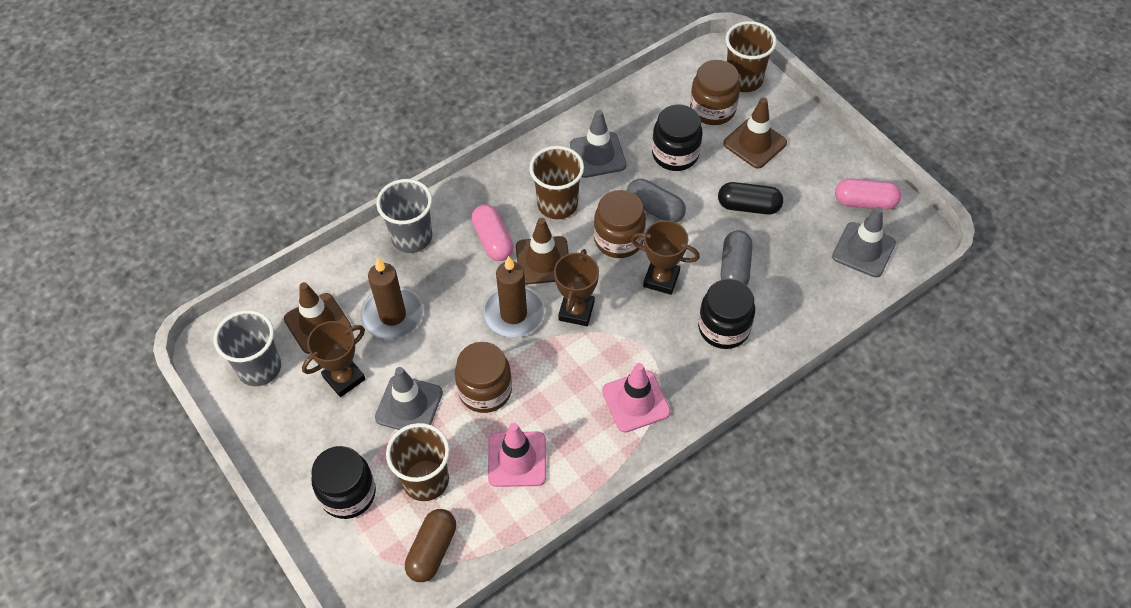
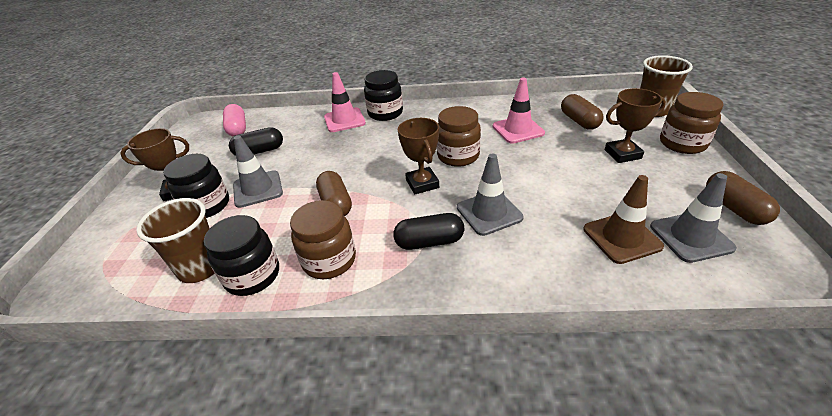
black capsule: 1 -> 2
brown candle: 2 -> 0
brown capsule: 1 -> 3
brown cup: 3 -> 2
brown traffic cone: 3 -> 1
grey capsule: 2 -> 0
grey cup: 2 -> 0
pink capsule: 2 -> 1

